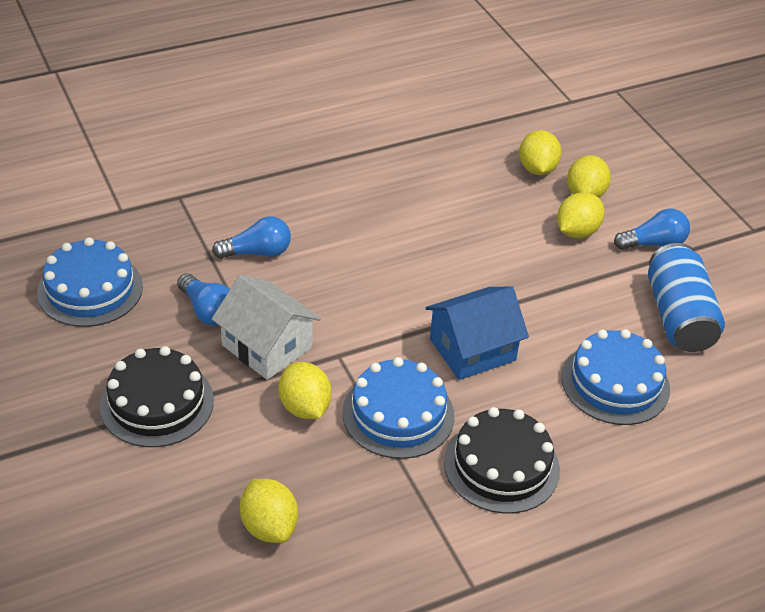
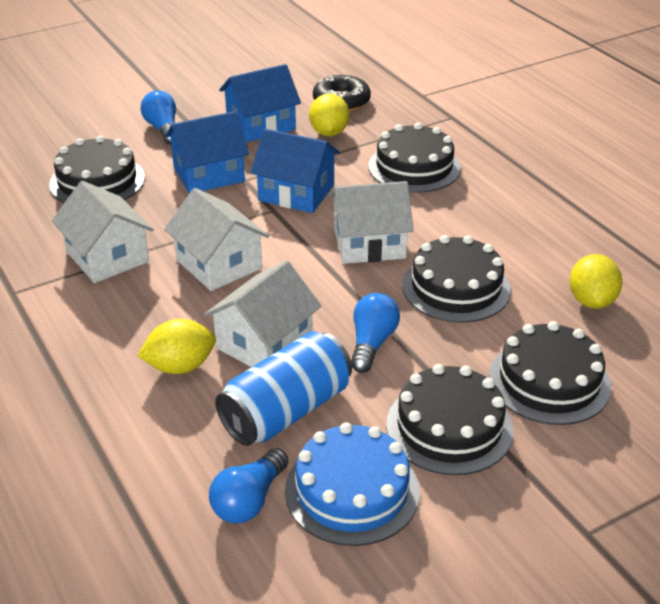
black cake: 2 -> 5
black donut: 0 -> 1
blue cake: 3 -> 1
blue house: 1 -> 3
white house: 1 -> 4
yellow lemon: 5 -> 3

